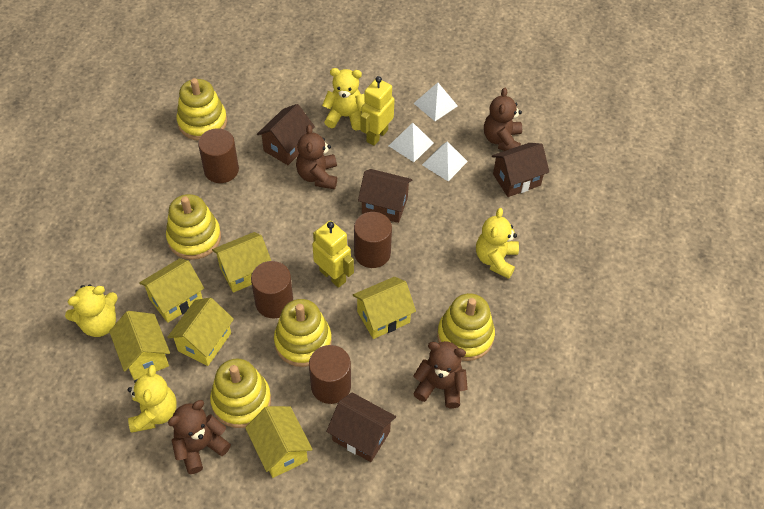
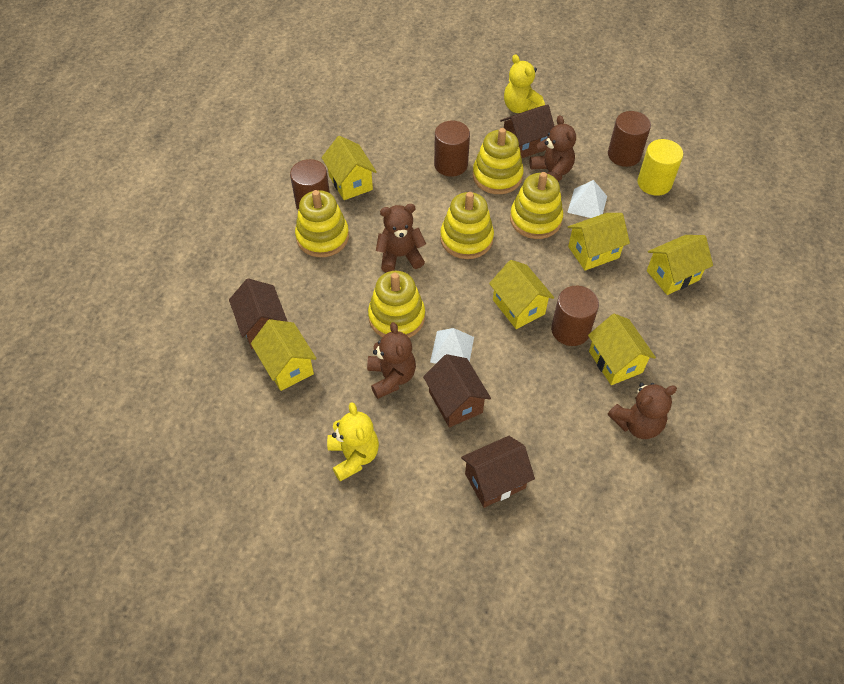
white pyramid: 3 -> 2
yellow cylinder: 0 -> 1
yellow robot: 2 -> 0
yellow teddy bear: 4 -> 2

